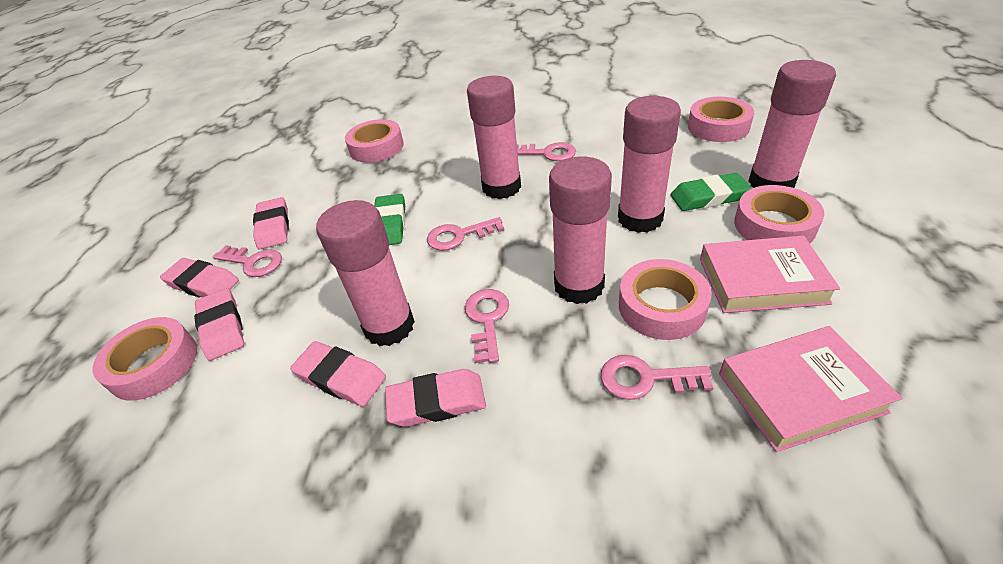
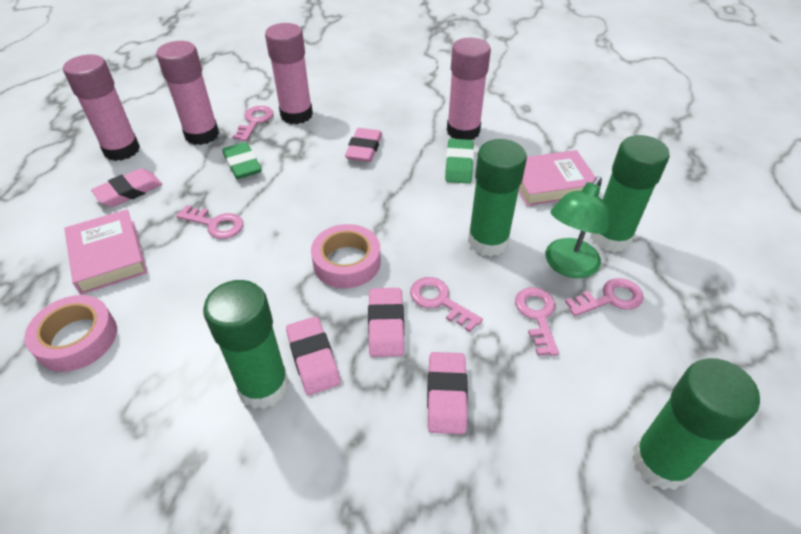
green glue stick: 0 -> 4
green lamp: 0 -> 1
pink glue stick: 5 -> 4
pink tape: 5 -> 2

